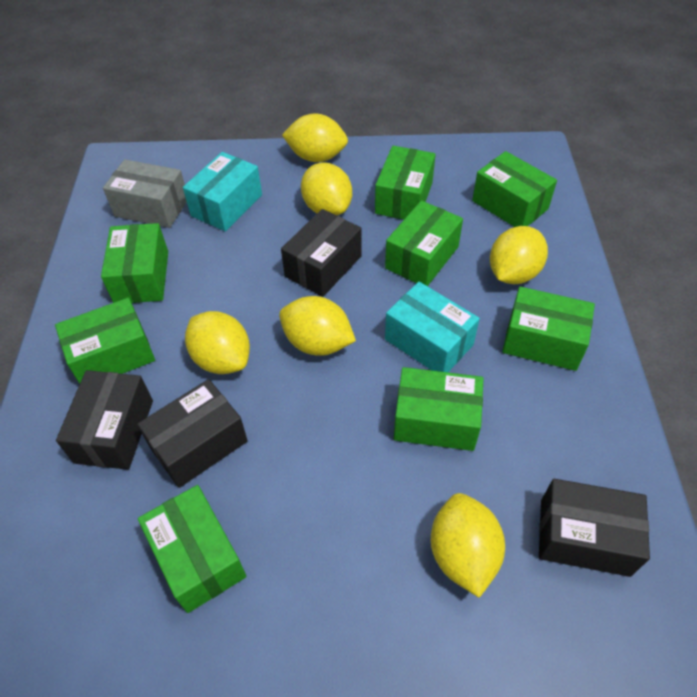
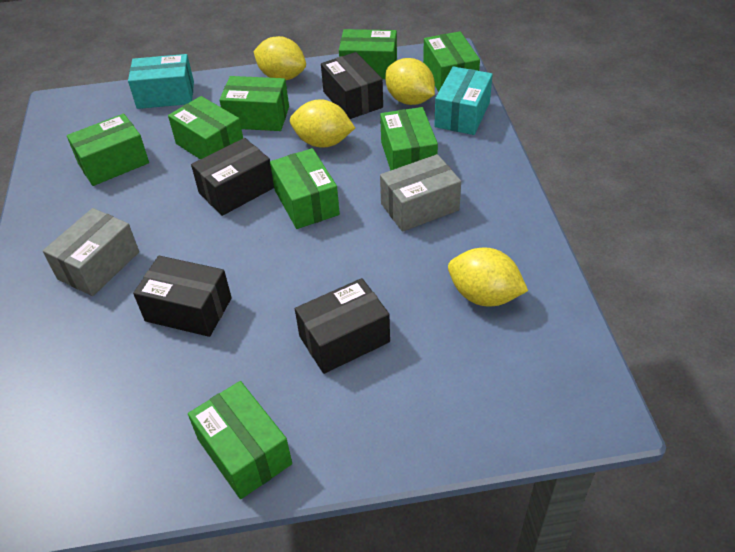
grey box: 1 -> 2
yellow lemon: 6 -> 4

